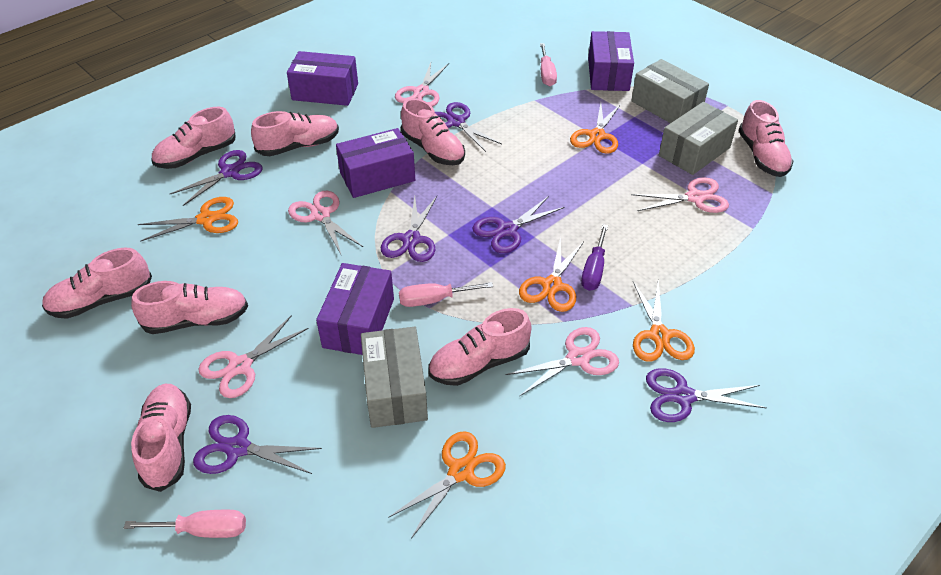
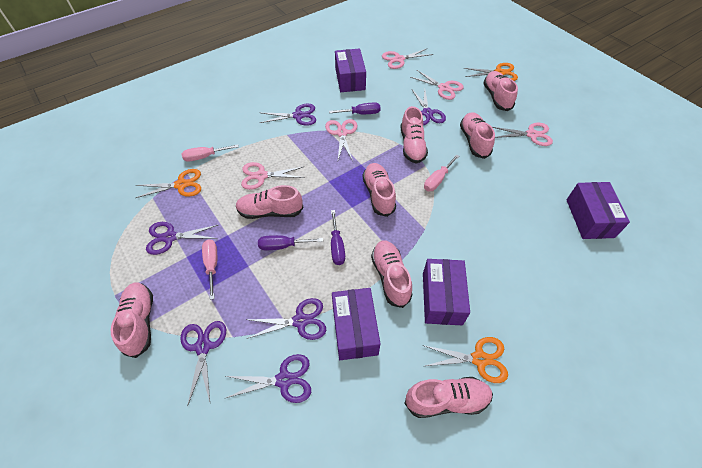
grey box: 3 -> 0
orange scissors: 5 -> 3
purple screwdriver: 1 -> 3

